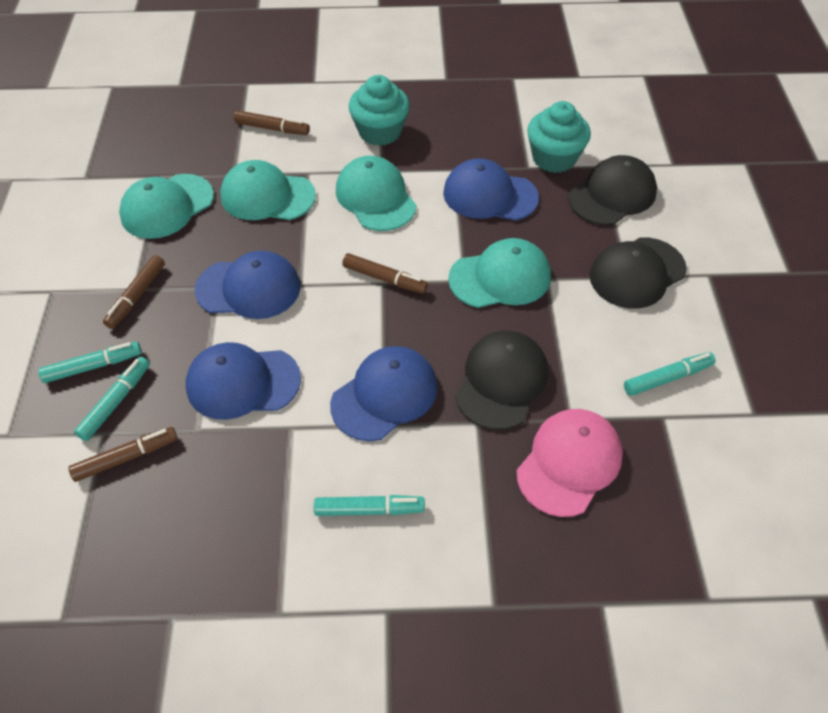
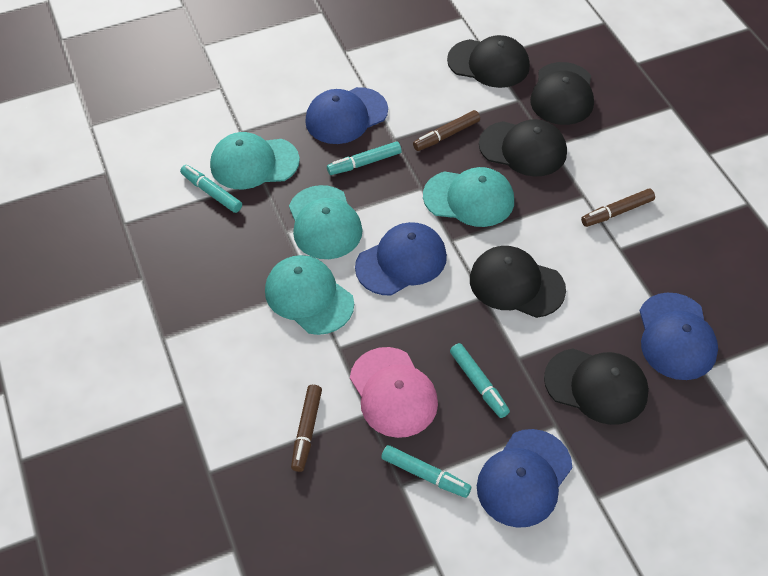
black cap: 3 -> 5
brown marker: 4 -> 3
turquoise cupcake: 2 -> 0

